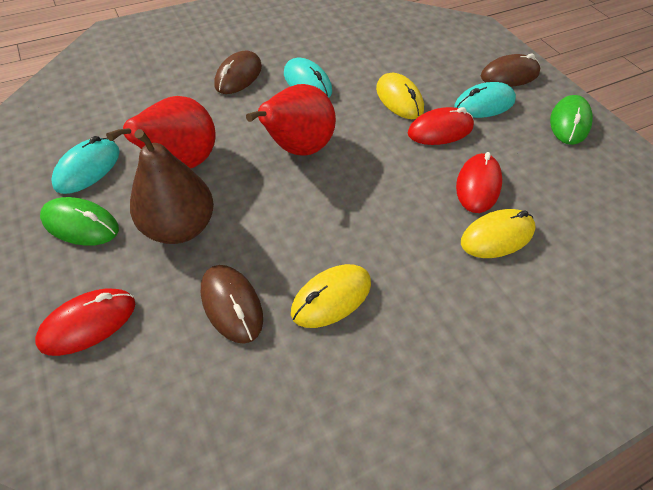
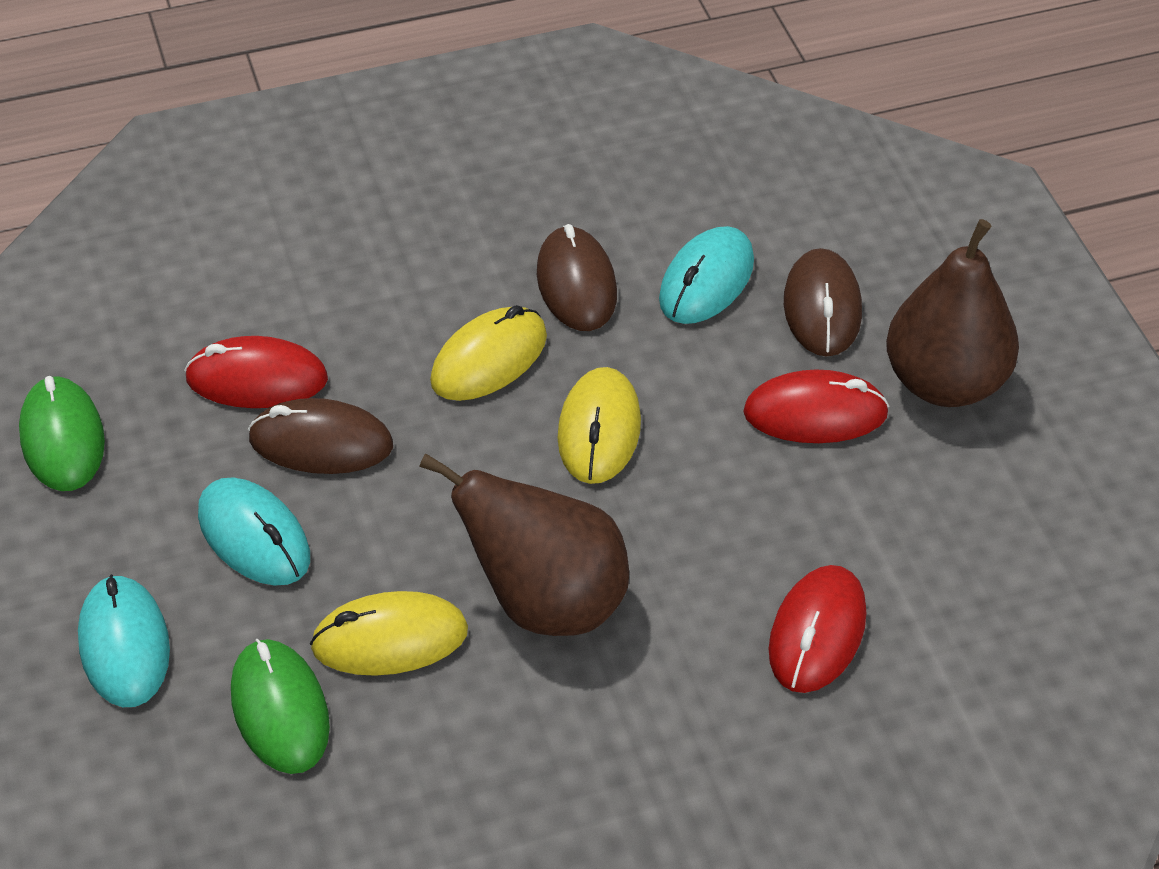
brown pear: 1 -> 2
red pear: 2 -> 0

